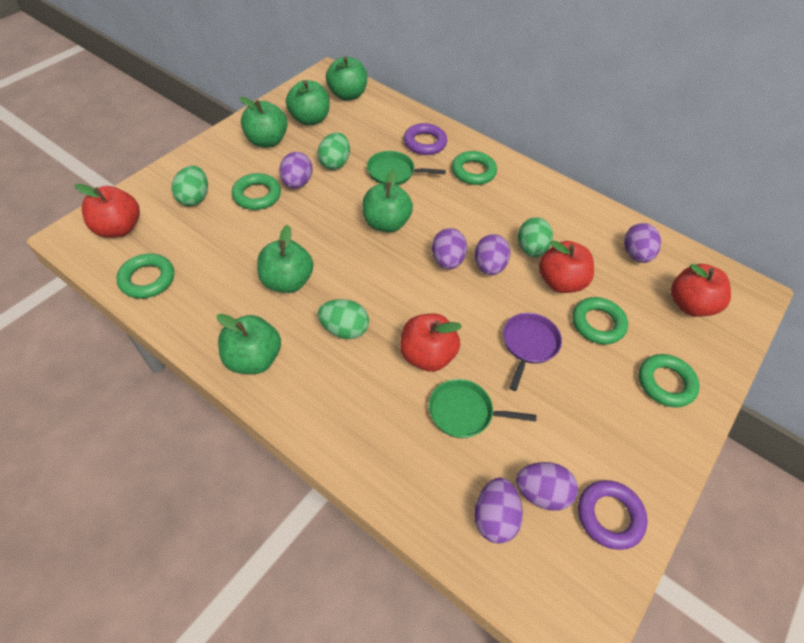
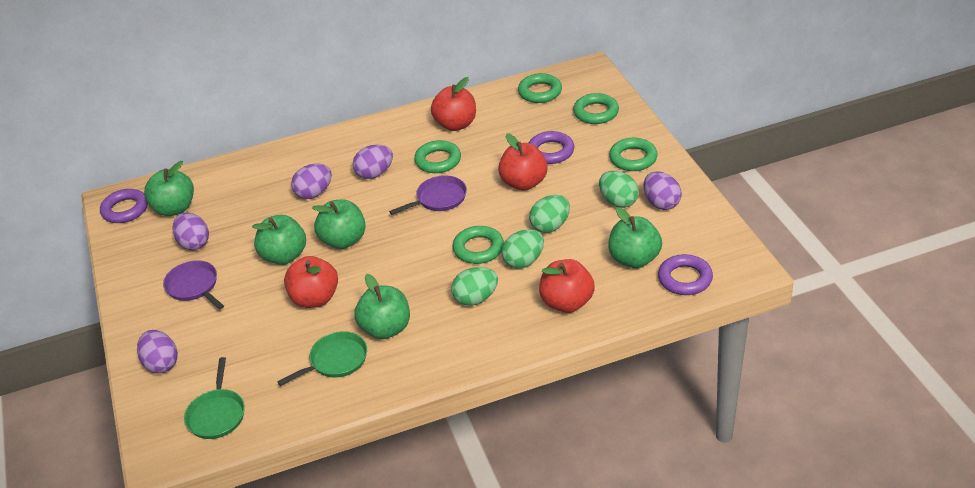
green apple: 6 -> 5
purple egg: 6 -> 5
purple pan: 1 -> 2
purple ring: 2 -> 3

